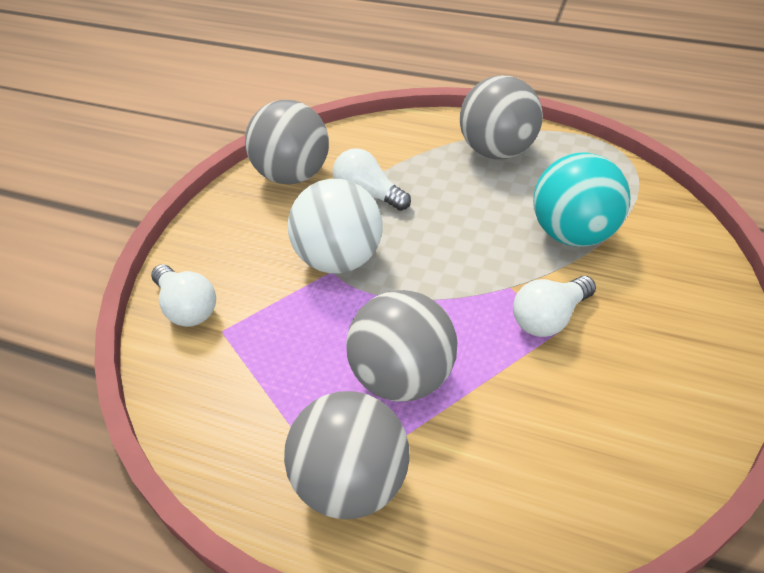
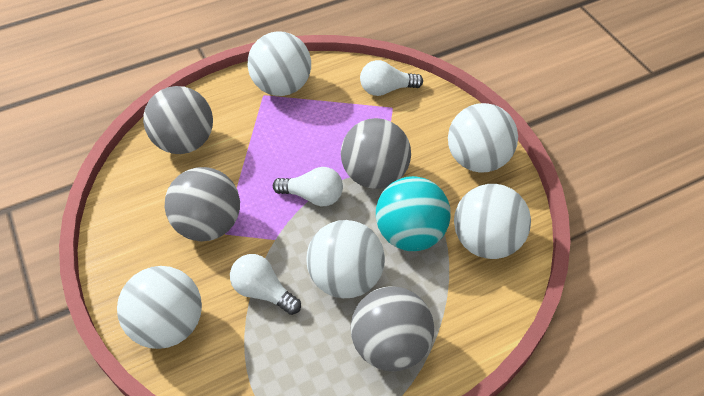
white ball: 1 -> 5

